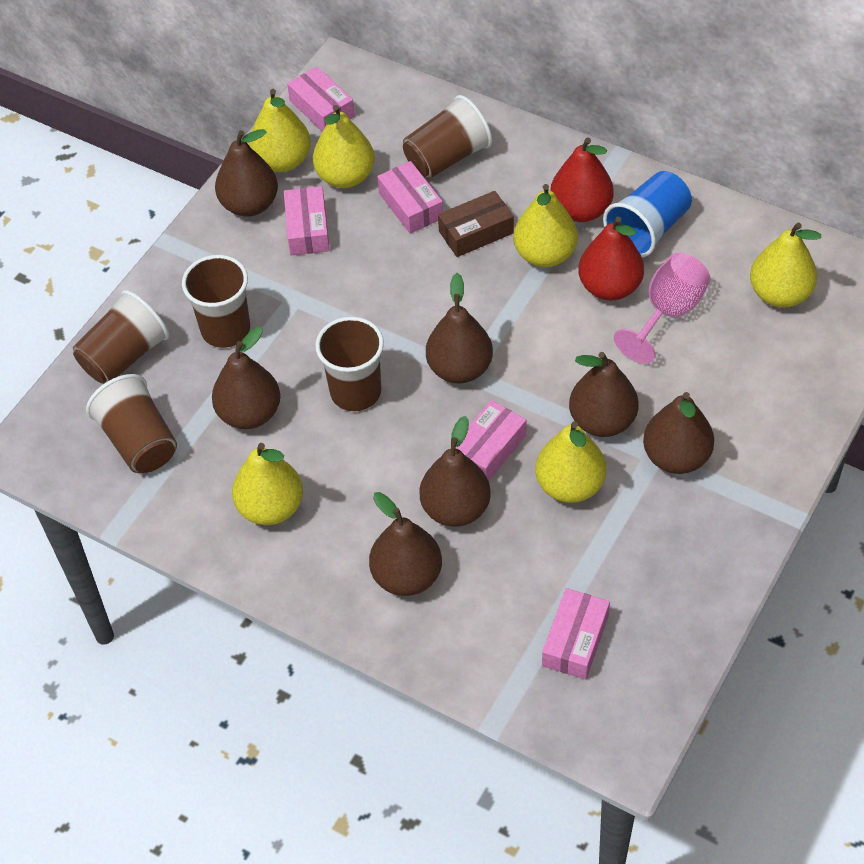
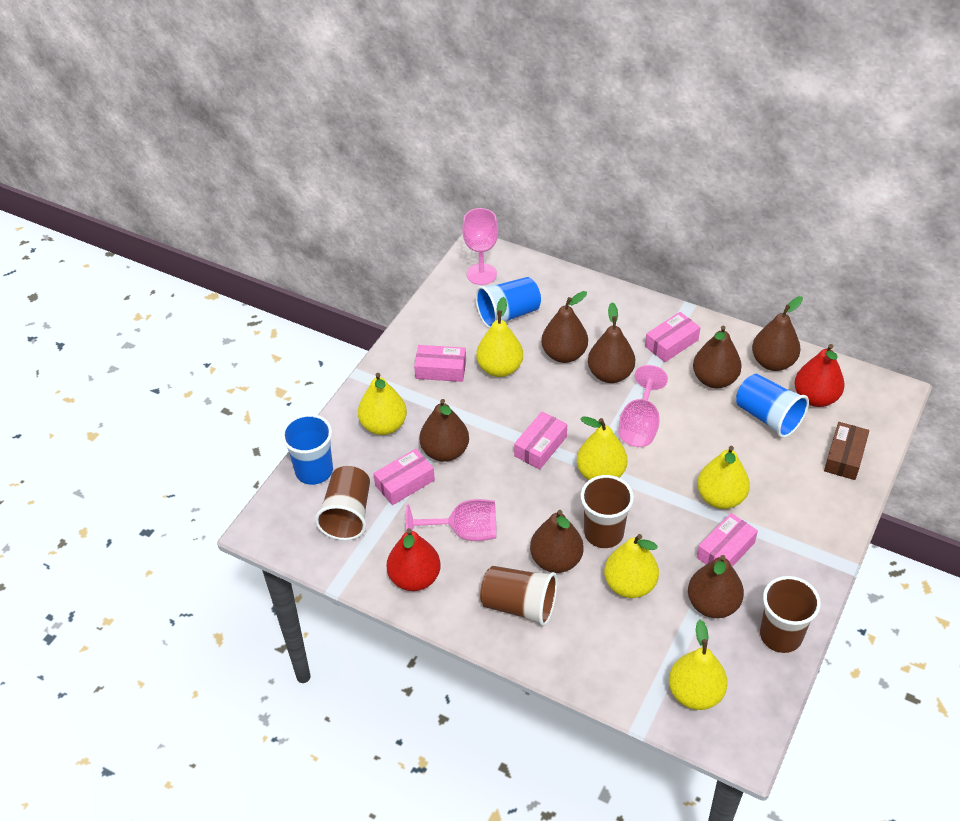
blue cup: 1 -> 3
brown cup: 5 -> 4
pink goblet: 1 -> 3

